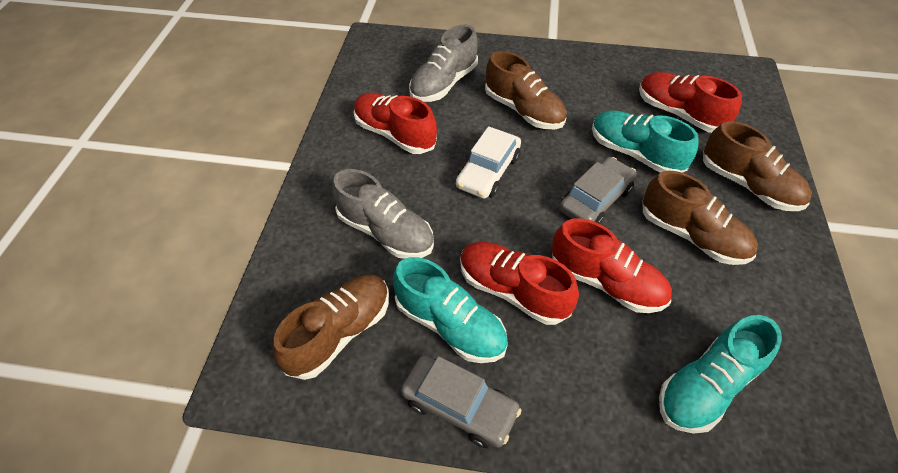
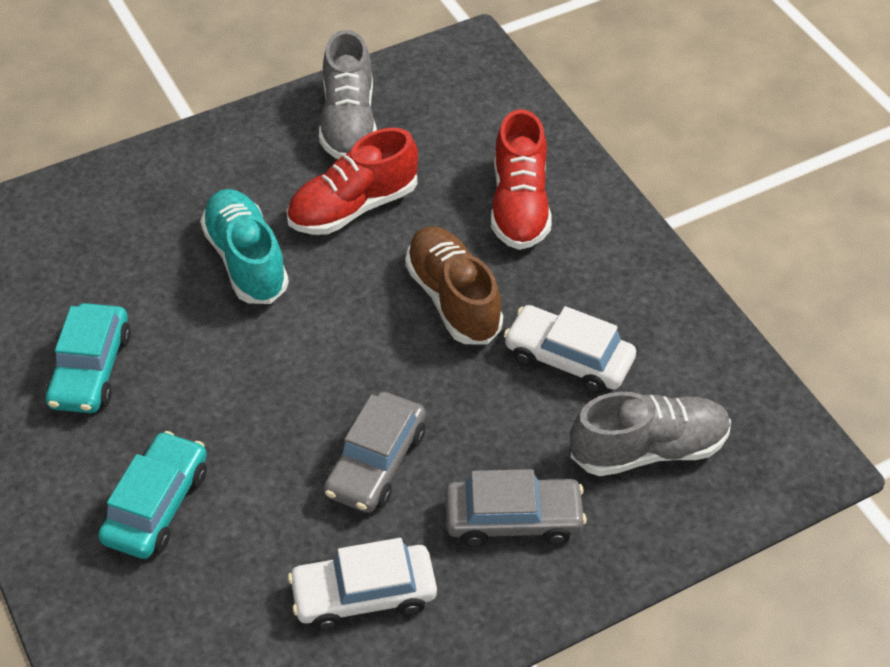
brown shoe: 4 -> 1
red shoe: 4 -> 2
turquoise car: 0 -> 2
turquoise shoe: 3 -> 1
white car: 1 -> 2

